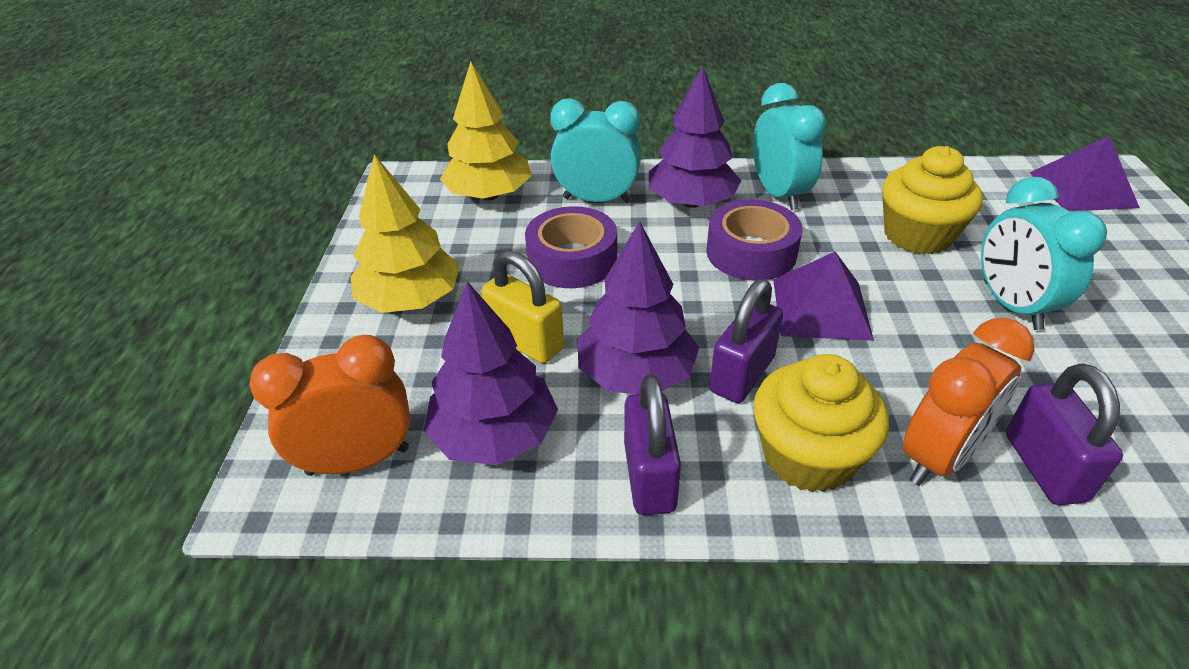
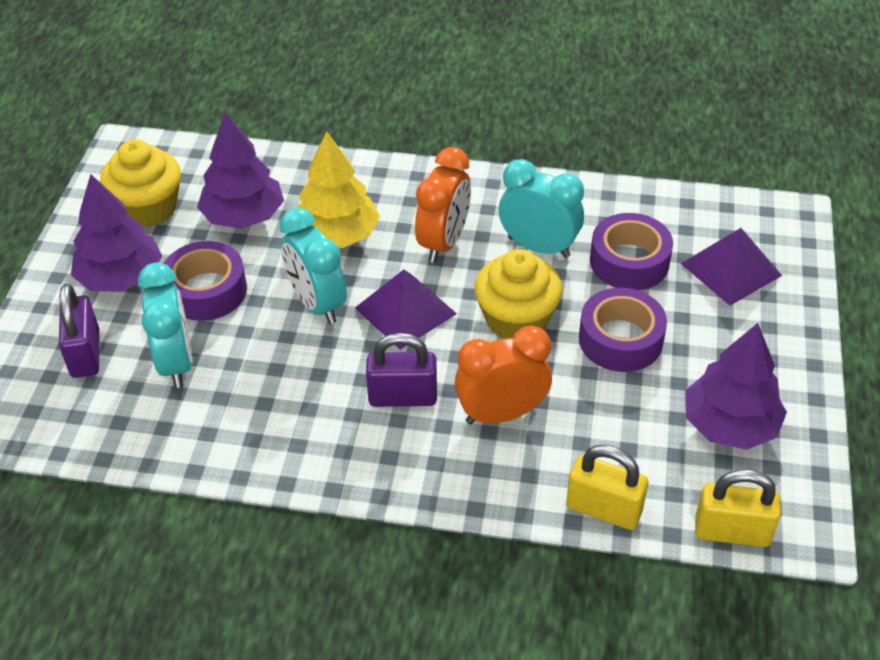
purple padlock: 3 -> 2
purple tape: 2 -> 3
yellow padlock: 1 -> 2
yellow tree: 2 -> 1

